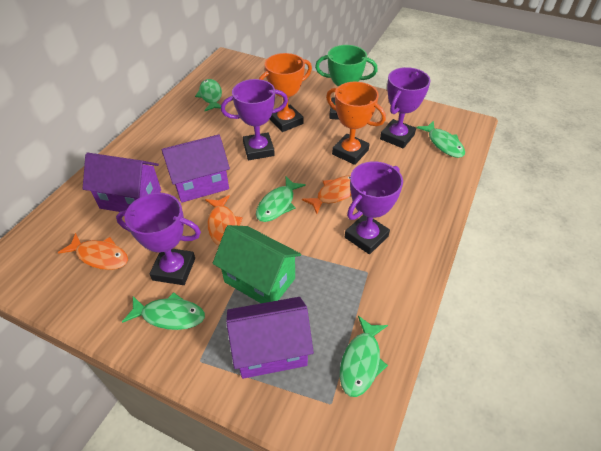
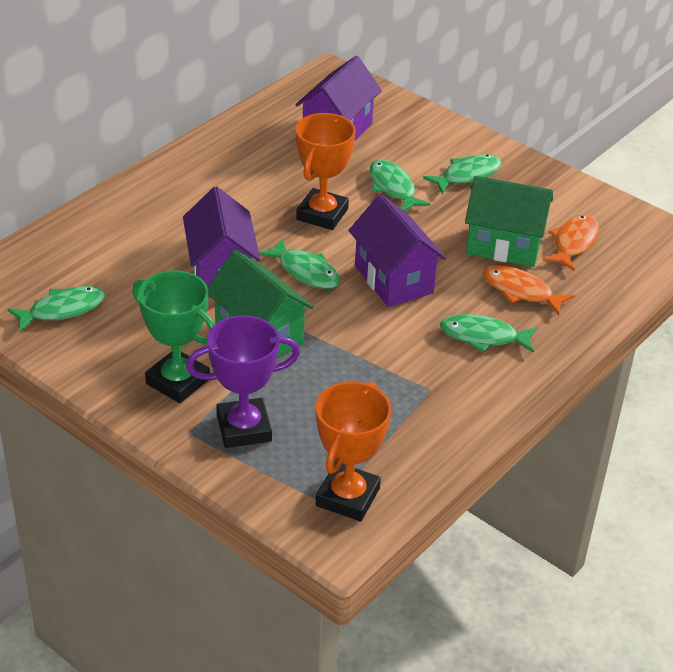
green house: 1 -> 2
orange fish: 3 -> 2
purple trophy: 4 -> 1

